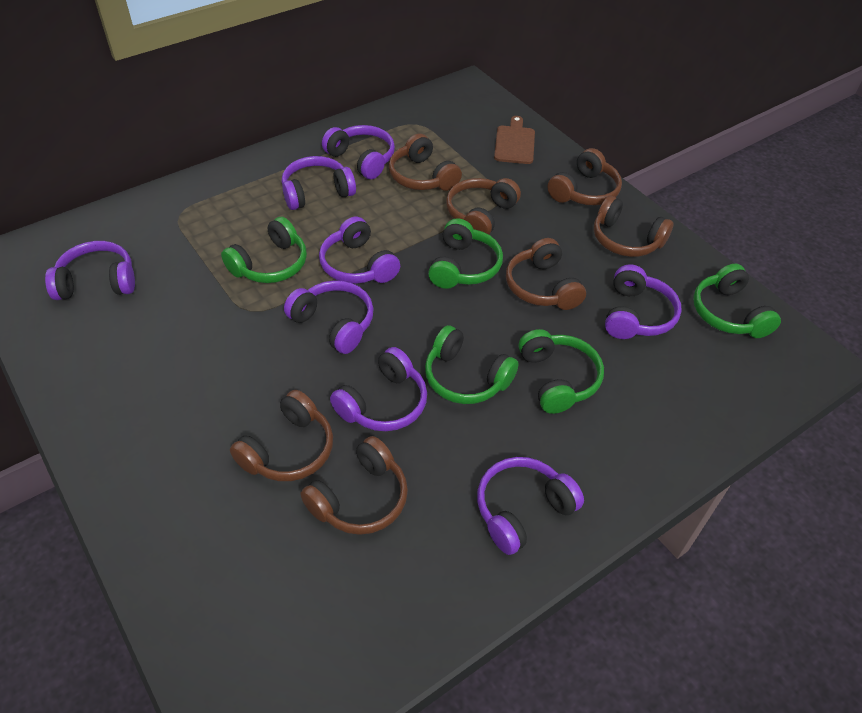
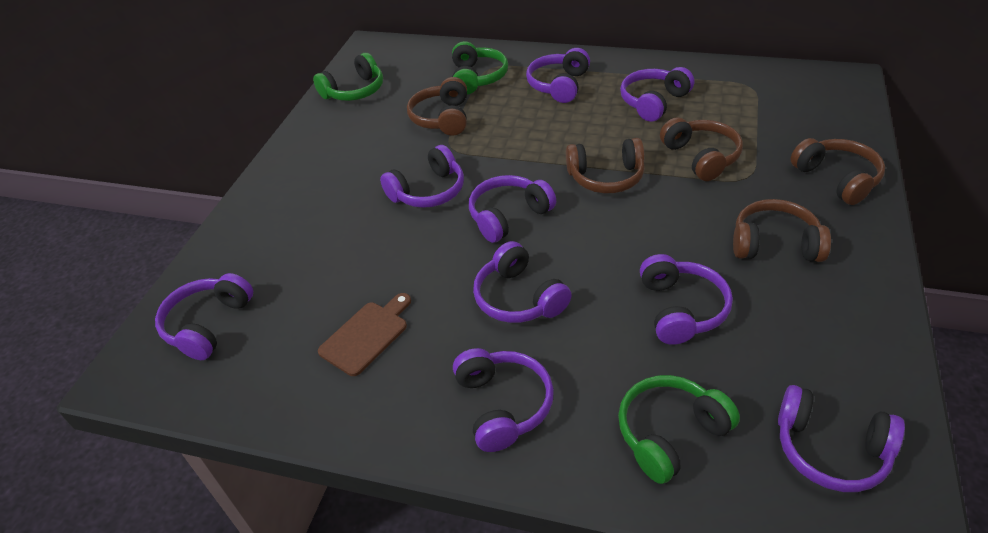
brown headphones: 7 -> 5
green headphones: 5 -> 3
purple headphones: 8 -> 9

